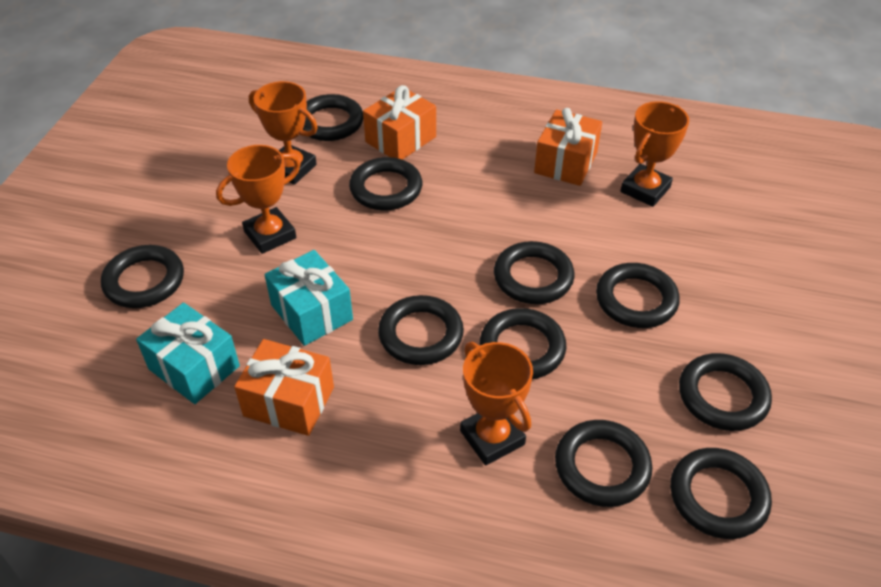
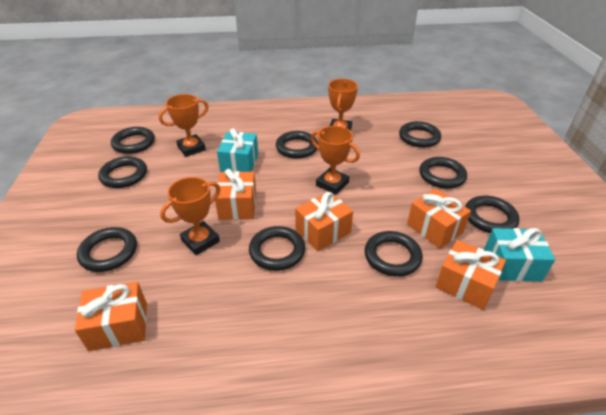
black ring: 10 -> 9
orange gift: 3 -> 5

